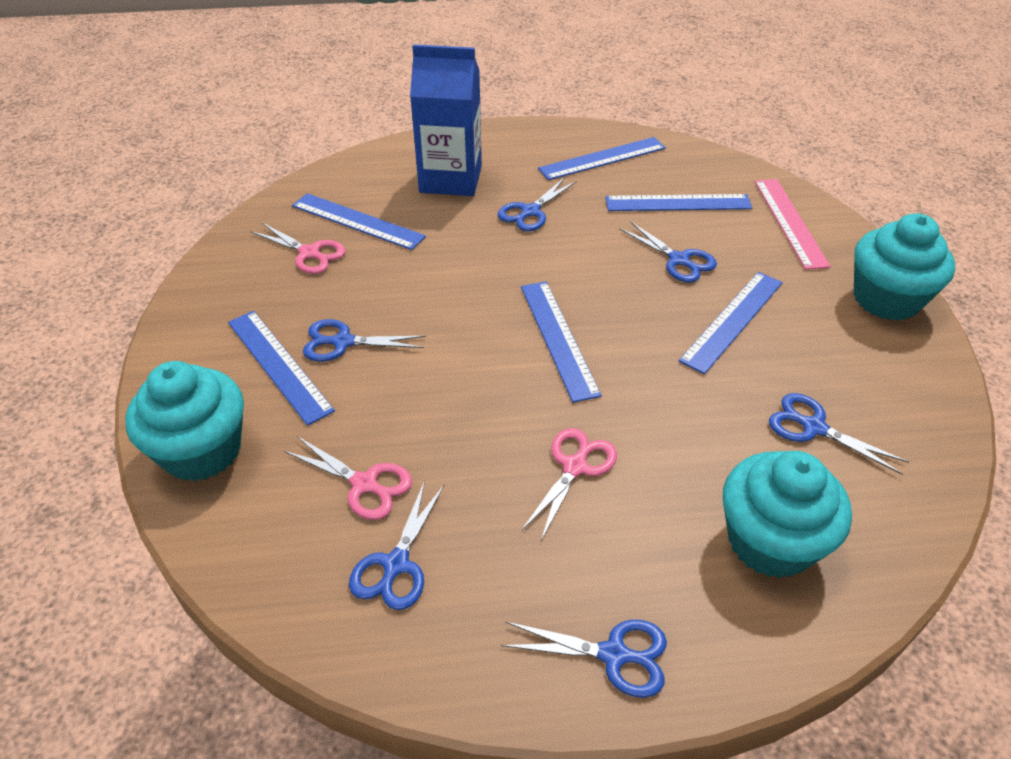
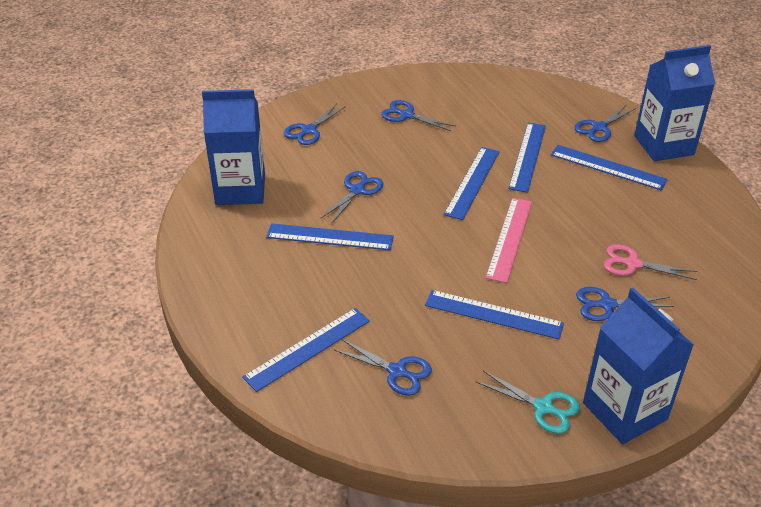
blue carton: 1 -> 3
pink scissors: 3 -> 1
turquoise cupcake: 3 -> 0
turquoise scissors: 0 -> 1

